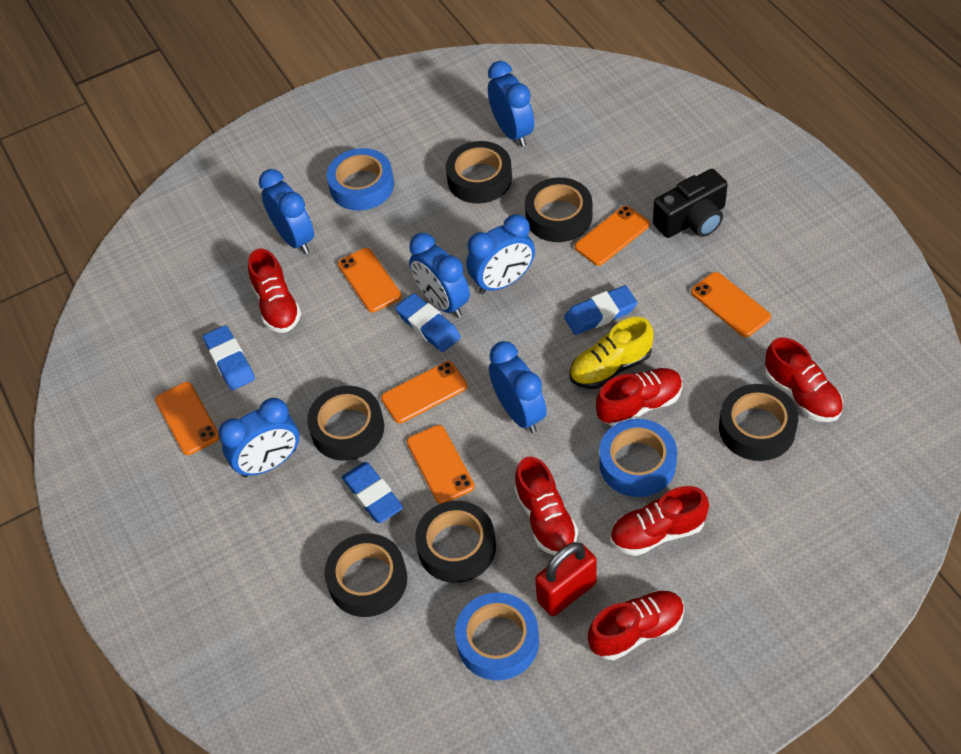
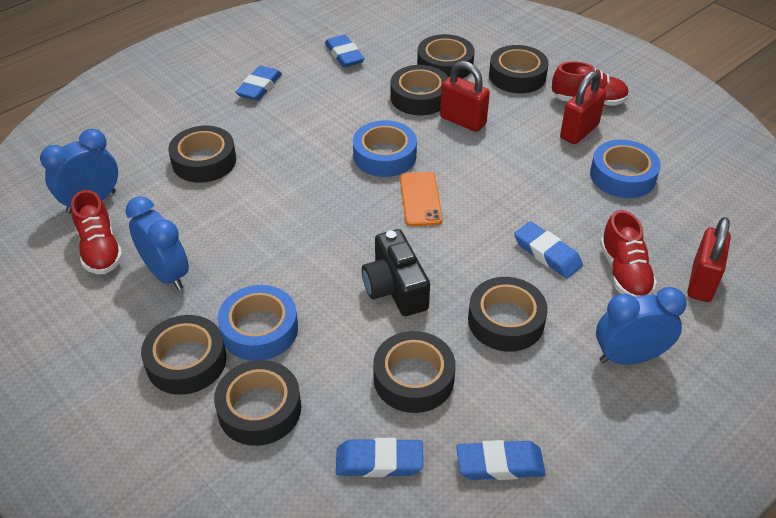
black tape: 6 -> 8
blue clock: 6 -> 3
blue eraser: 4 -> 5
orange phone: 6 -> 1
red padlock: 1 -> 3
red shoe: 6 -> 3
yellow shoe: 1 -> 0

